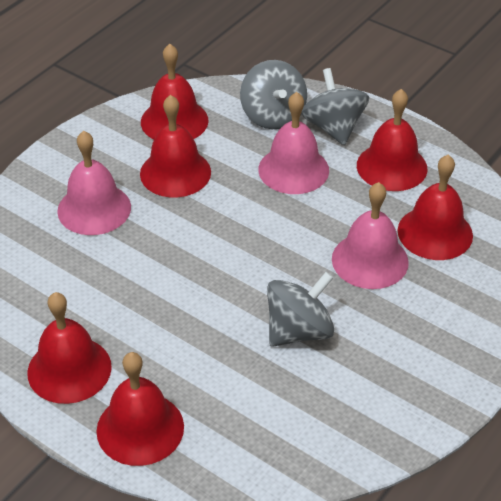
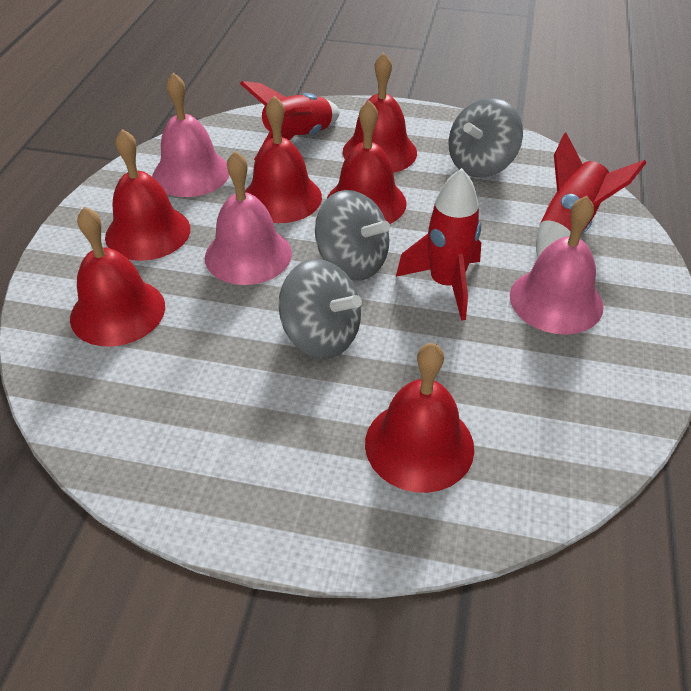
red rocket: 0 -> 3

